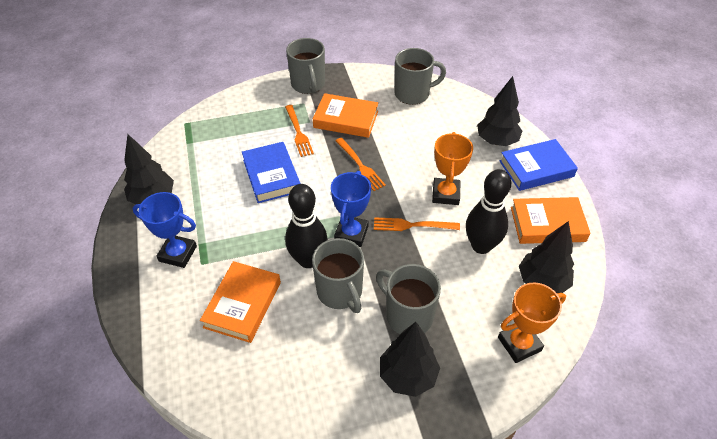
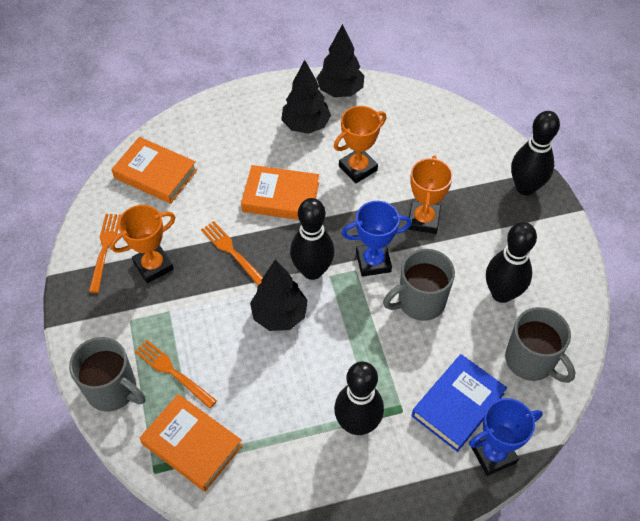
black bowling pin: 2 -> 4
black tree: 4 -> 3
blue book: 2 -> 1
grey mug: 4 -> 3
orange trophy: 2 -> 3

